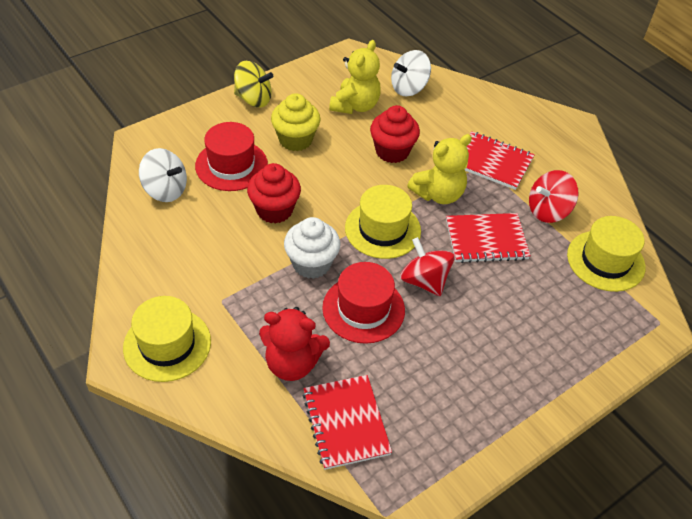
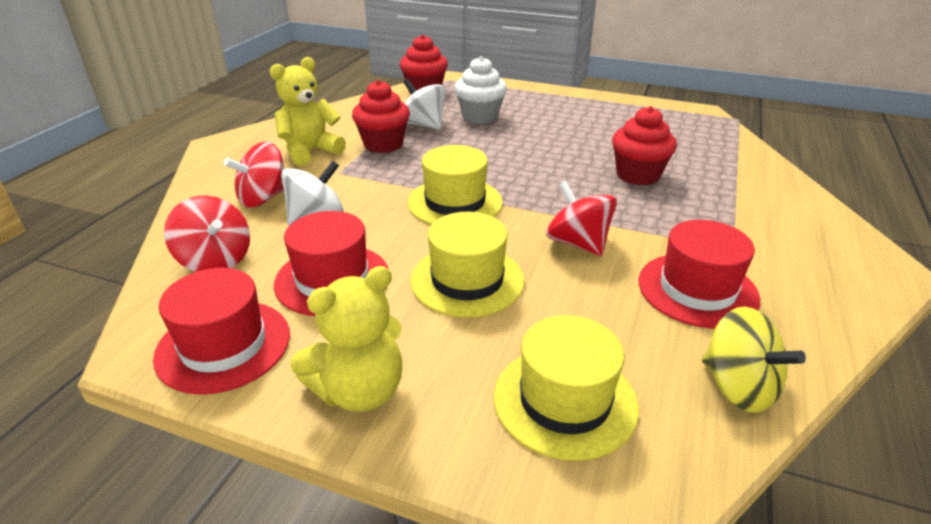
red cupcake: 2 -> 3
red hat: 2 -> 3
red notebook: 3 -> 0
red spinning top: 2 -> 3
red teddy bear: 1 -> 0
yellow cupcake: 1 -> 0

